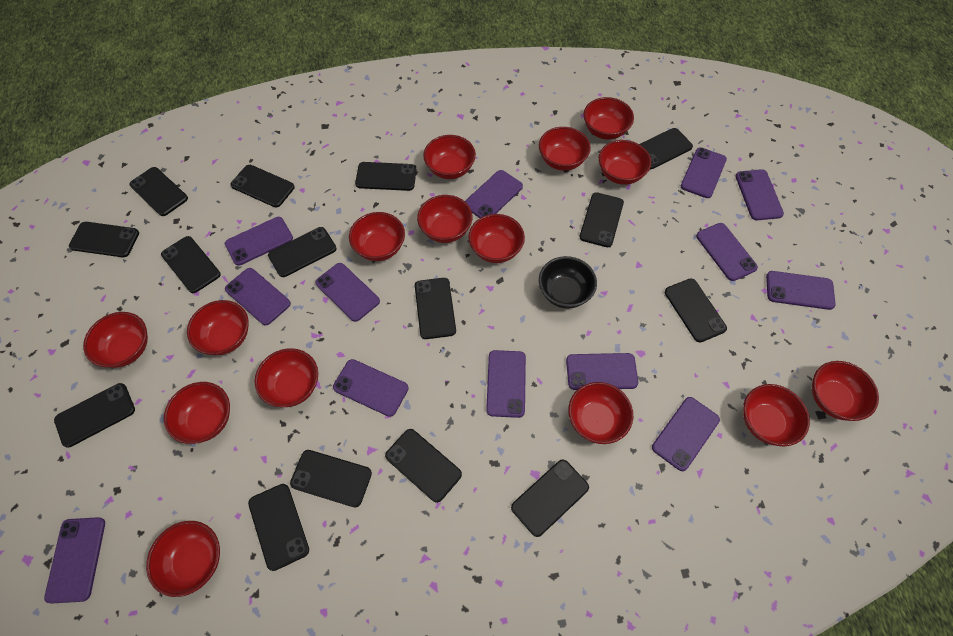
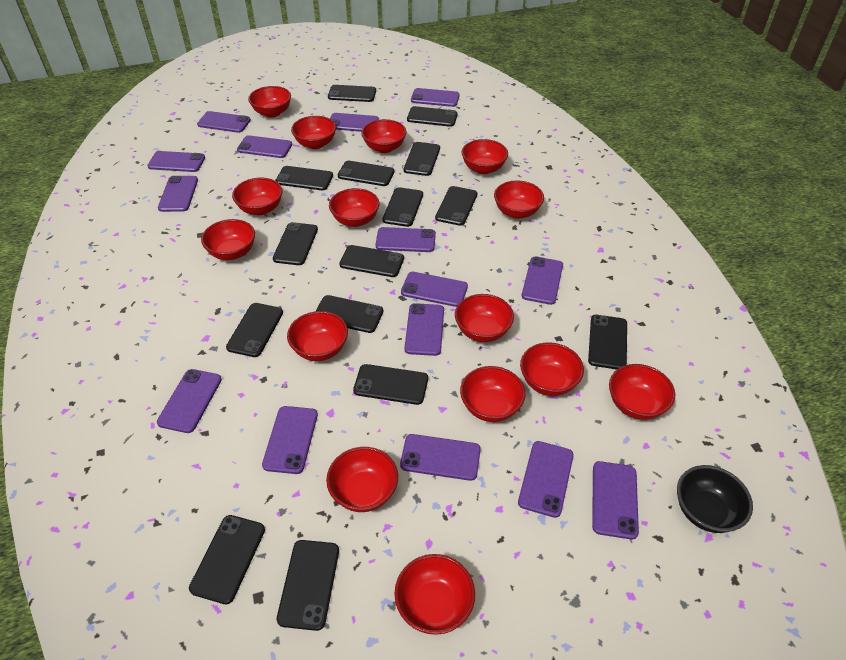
purple phone: 13 -> 15

